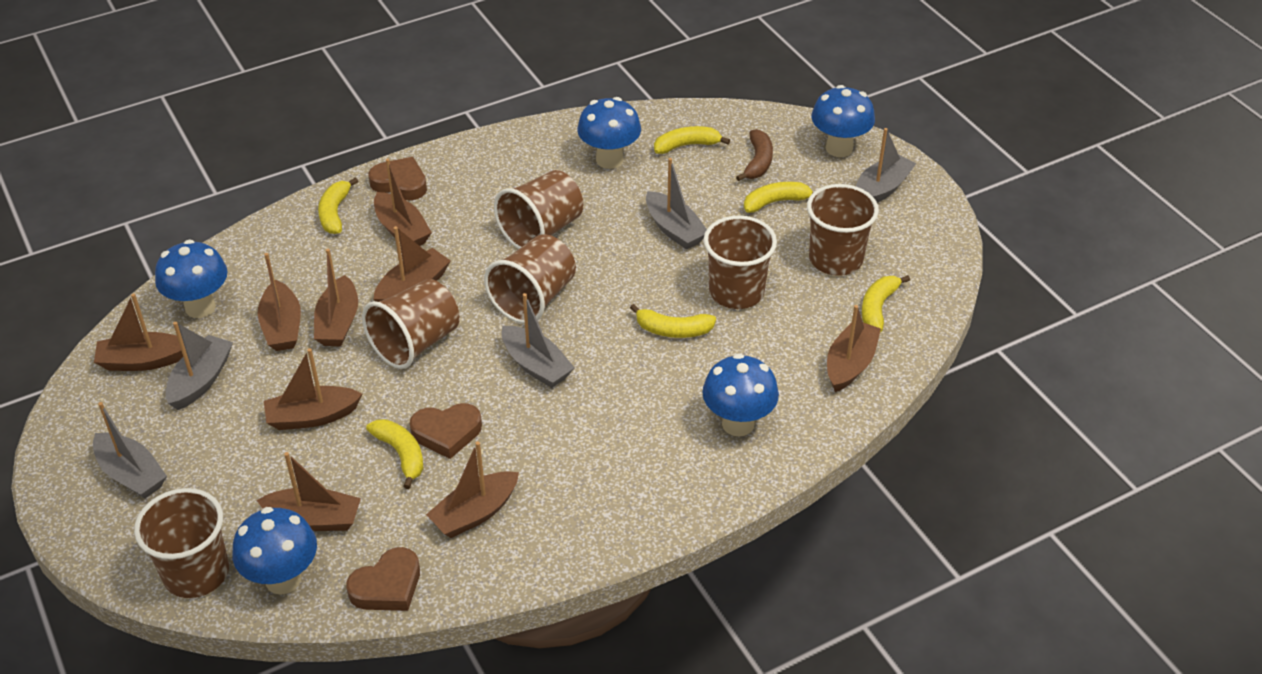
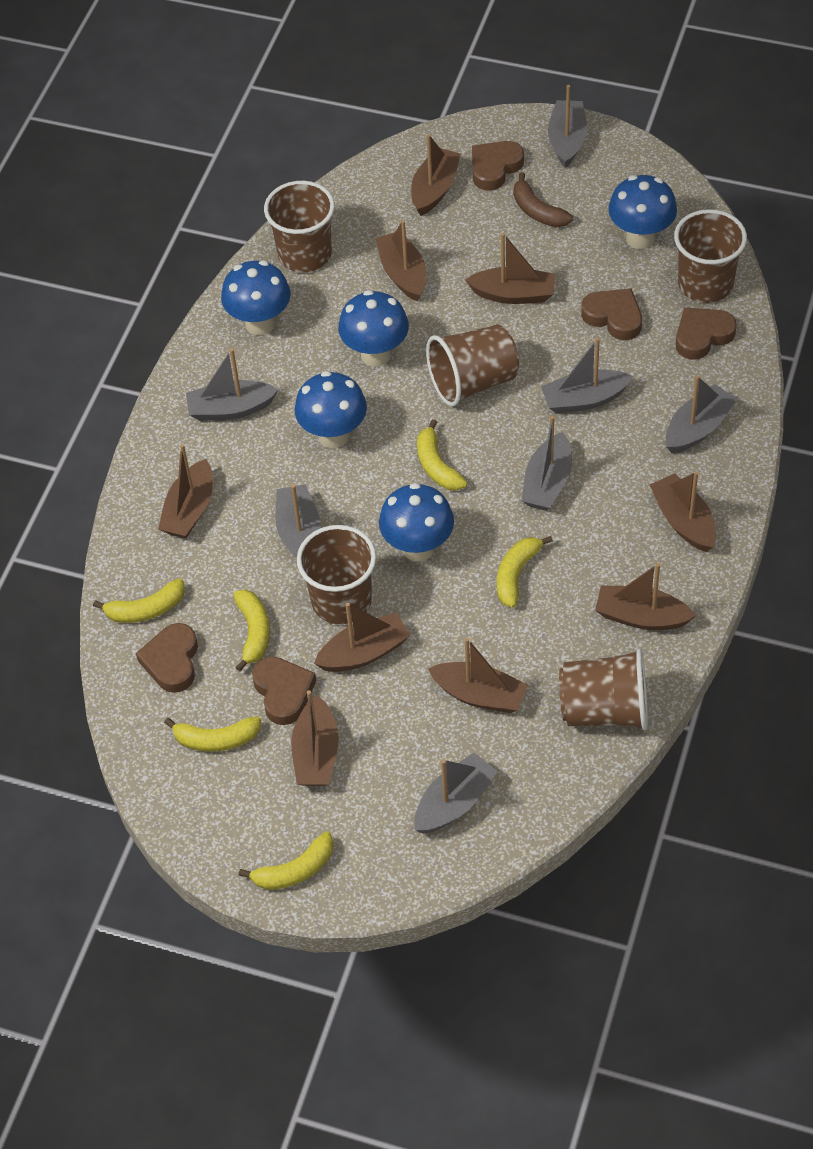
brown cup: 6 -> 5
brown heart: 3 -> 5
grey boat: 5 -> 7

